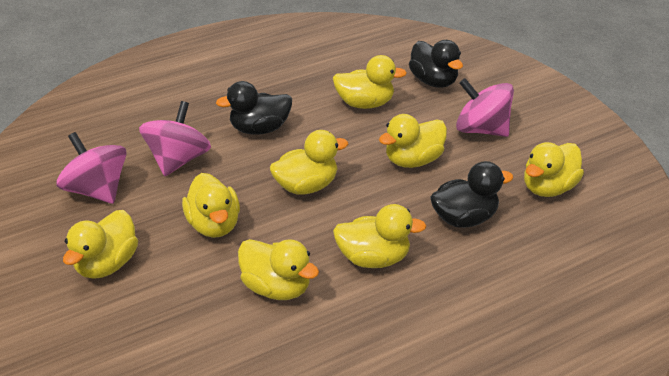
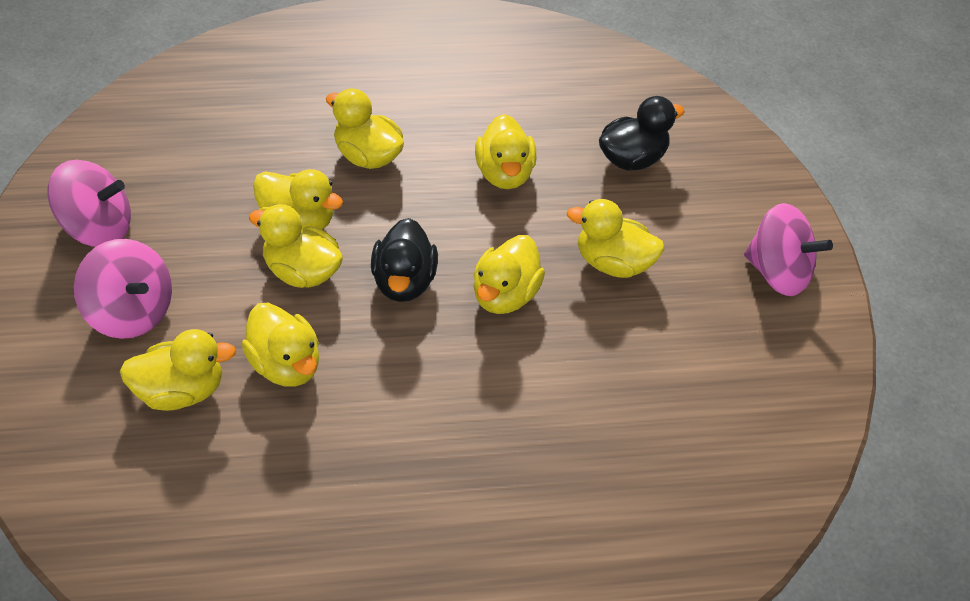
black duck: 3 -> 2

